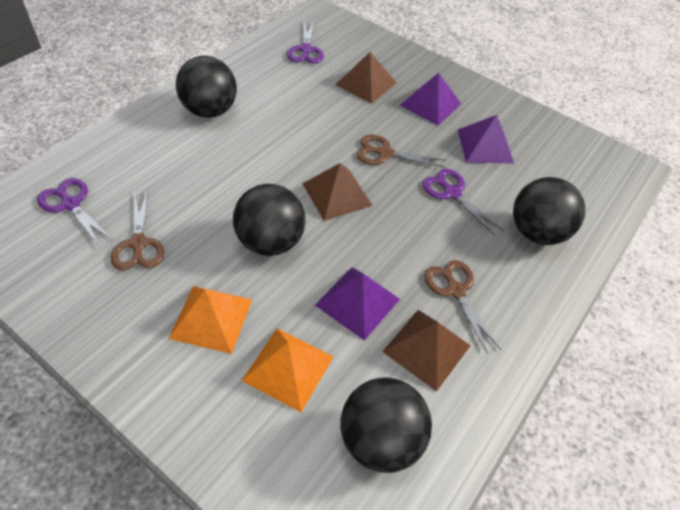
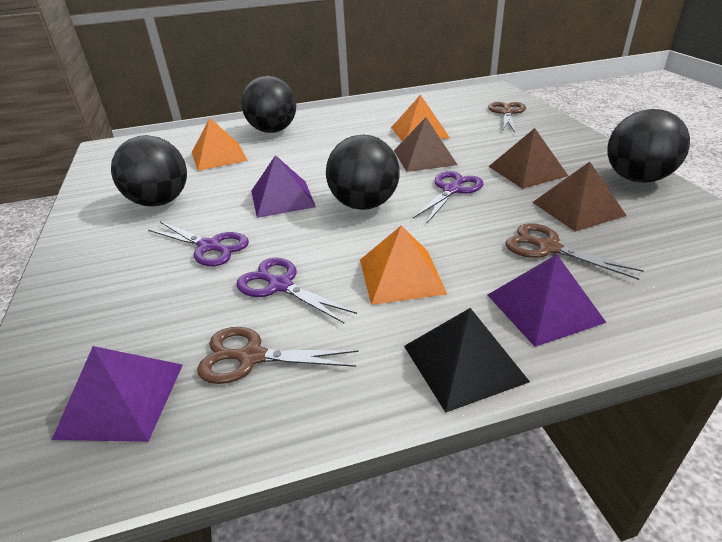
black pyramid: 0 -> 1
orange pyramid: 2 -> 3

